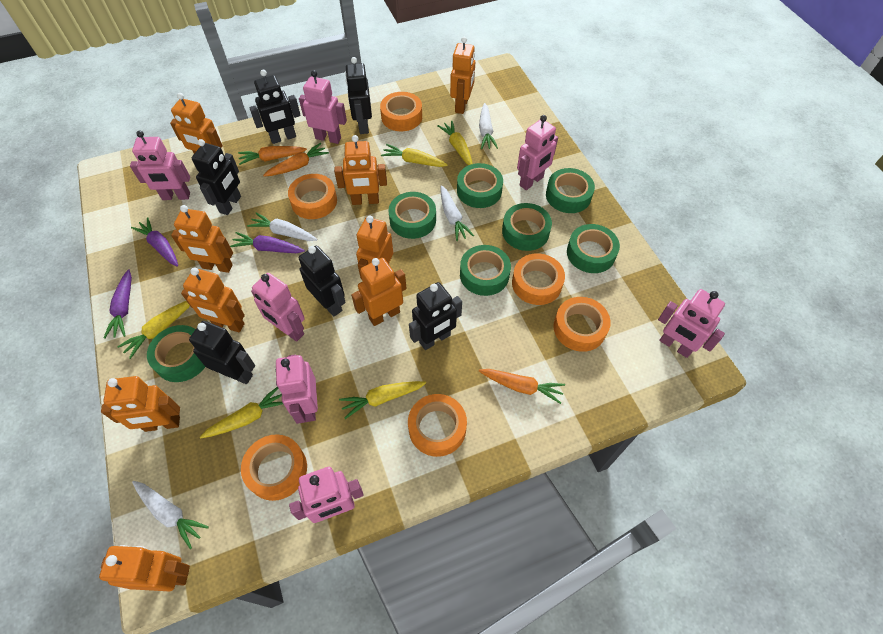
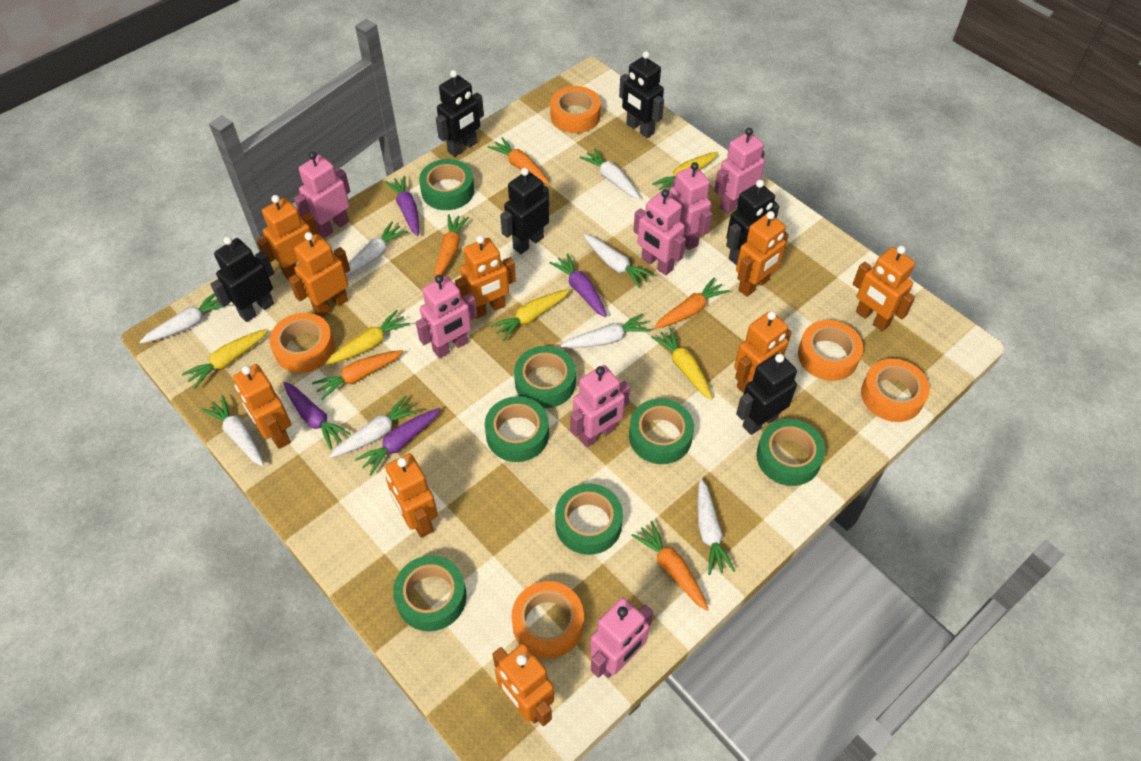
orange carrot: 3 -> 5
orange tape: 6 -> 5
purple carrot: 3 -> 4
white carrot: 4 -> 8

